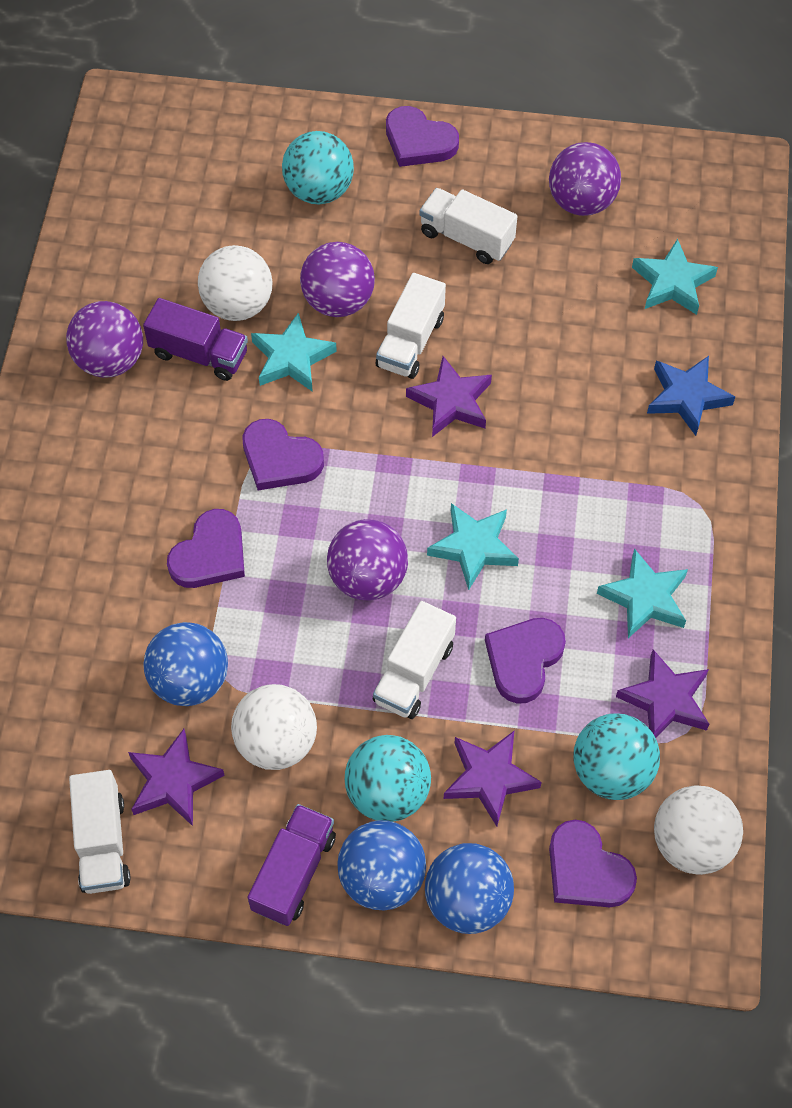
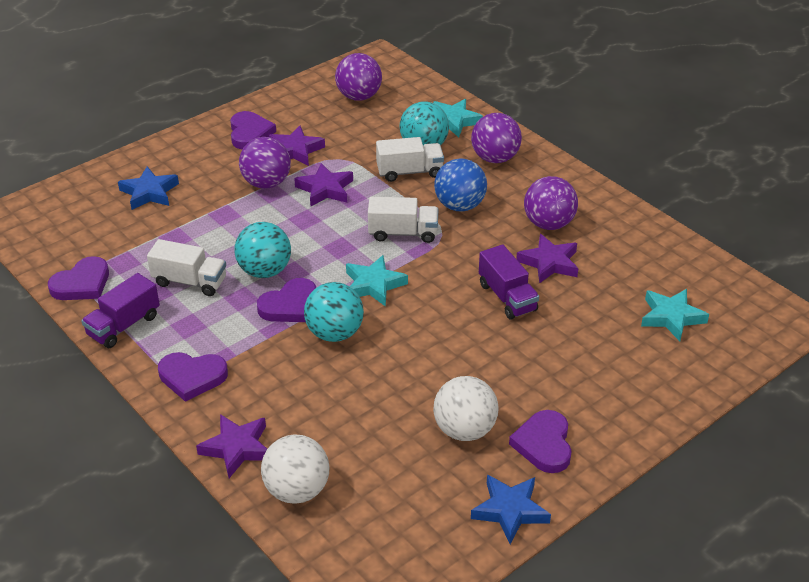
blue ball: 3 -> 1
blue star: 1 -> 2
turquoise star: 4 -> 3
white ball: 3 -> 2
white truck: 4 -> 3

